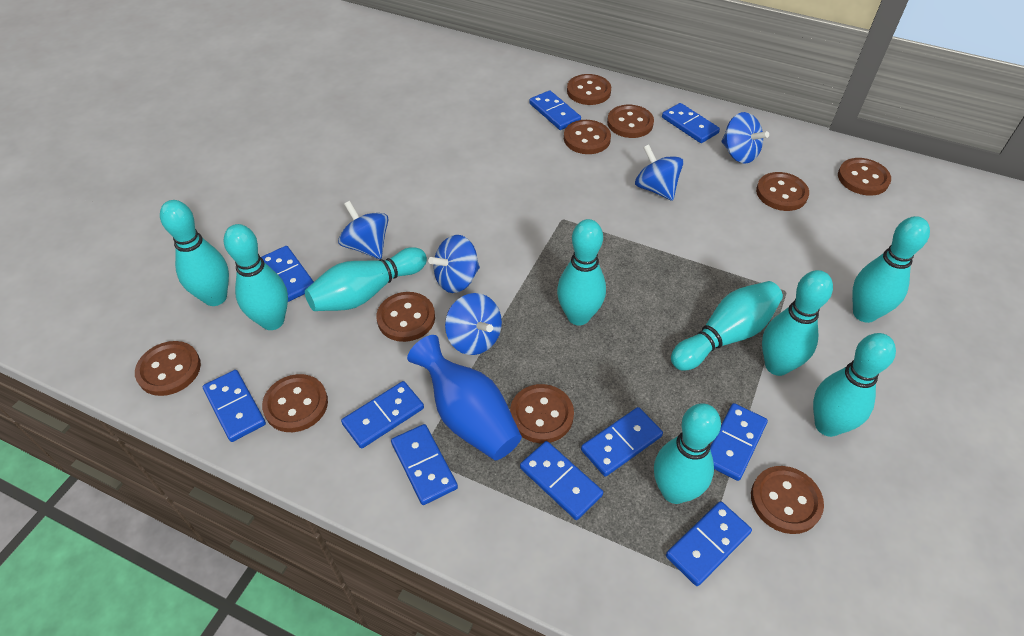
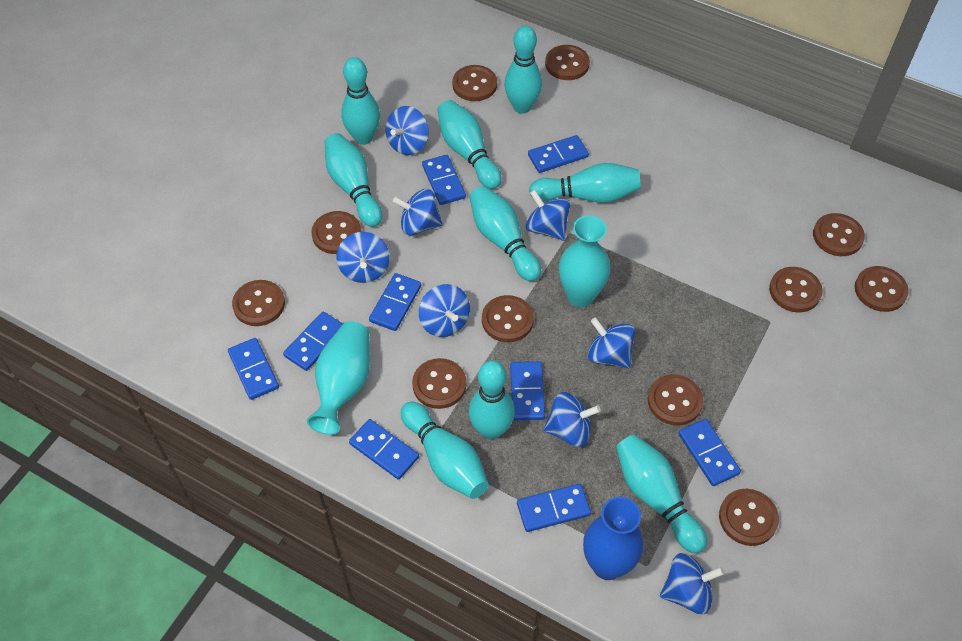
blue domino: 10 -> 9
blue spinning top: 5 -> 8
brown button: 10 -> 11
turquoise vase: 0 -> 2

